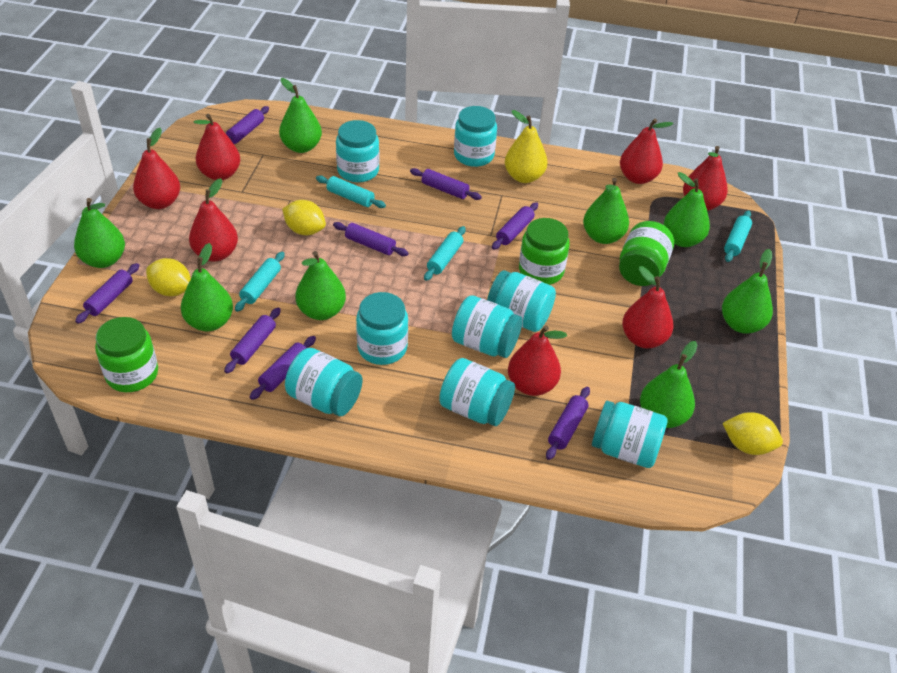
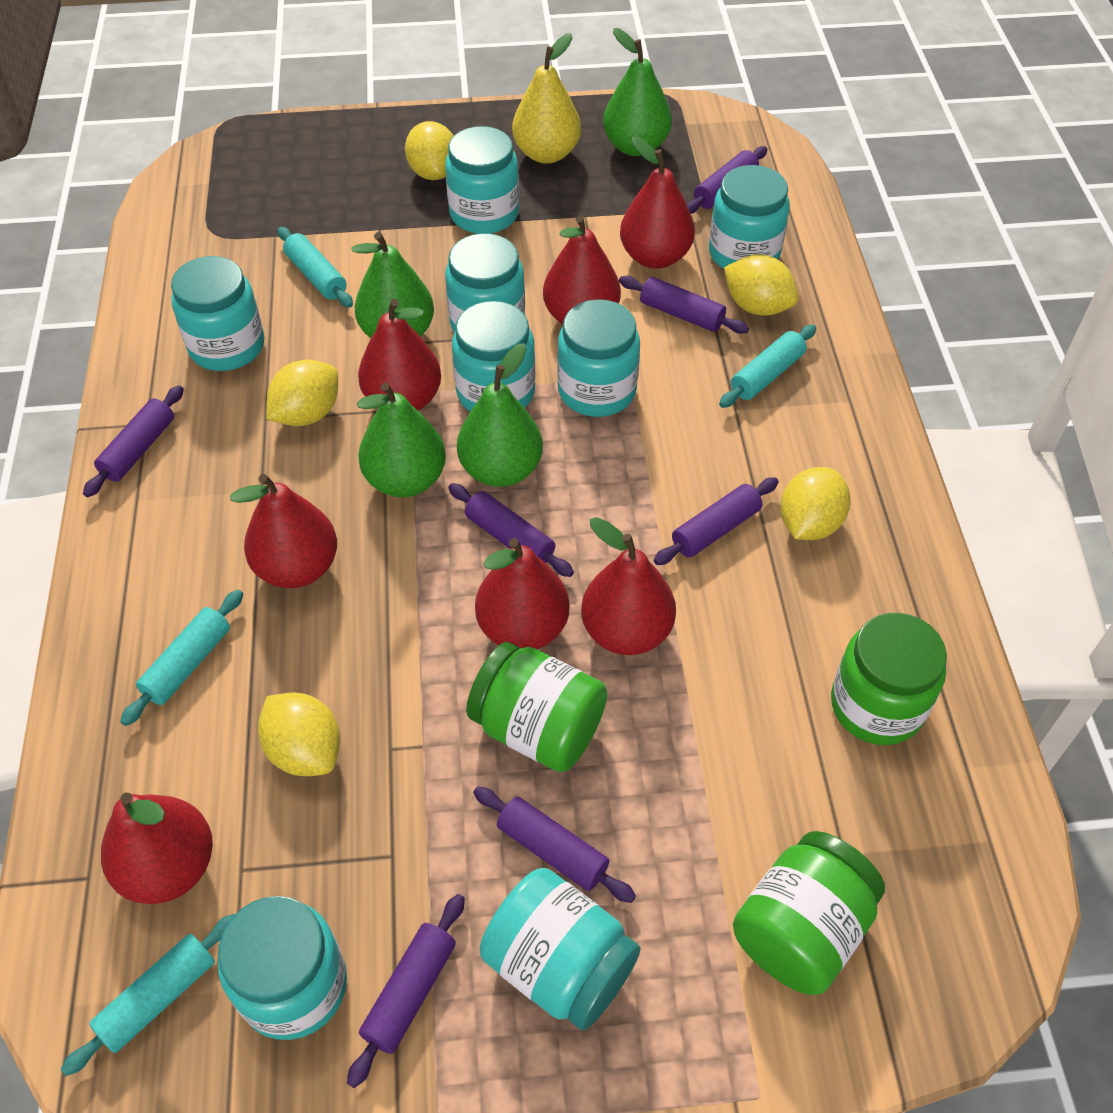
green pear: 8 -> 4
purple rolling pin: 8 -> 7
yellow lemon: 3 -> 5

